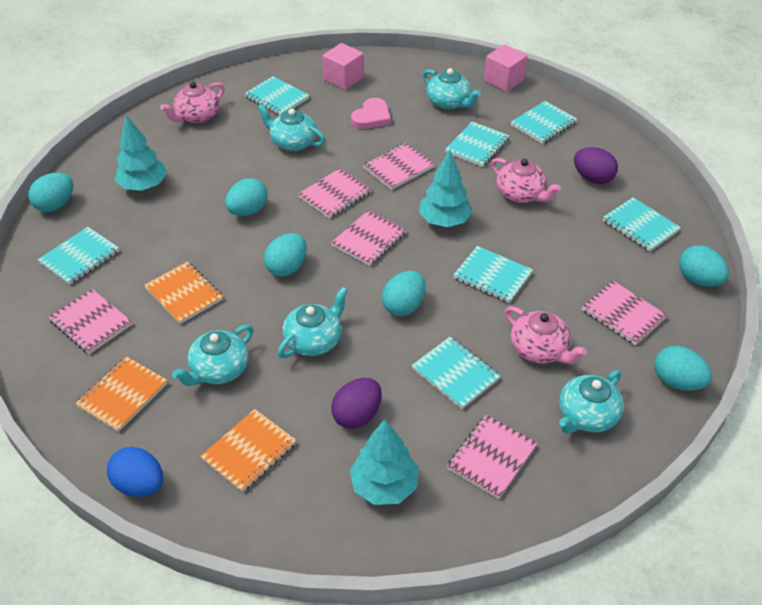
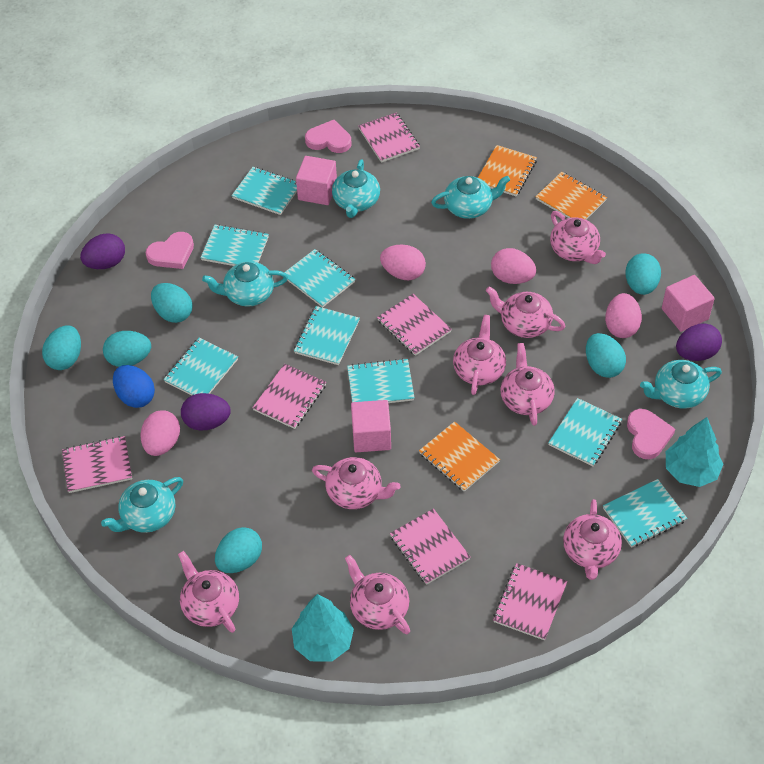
pink cube: 2 -> 3
pink egg: 0 -> 4
pink heart: 1 -> 3
pink teapot: 3 -> 8
purple egg: 2 -> 3
turquoise notebook: 7 -> 8
turquoise tree: 3 -> 2

